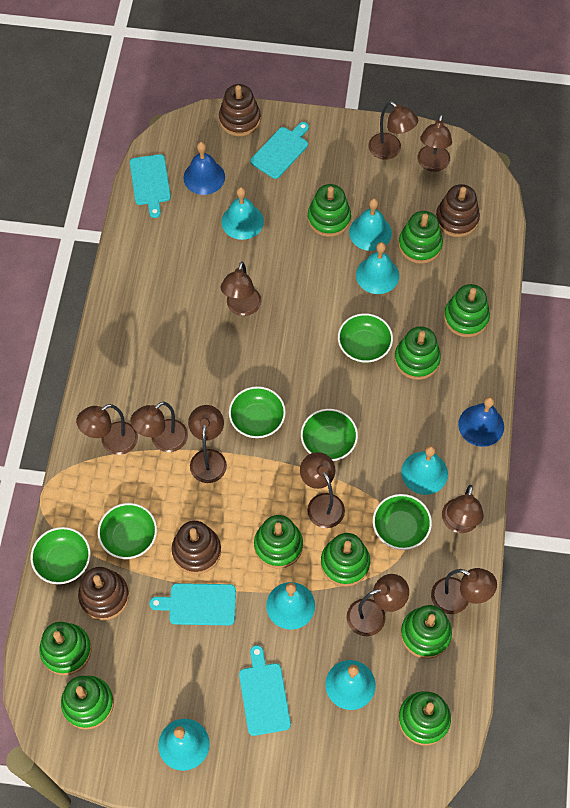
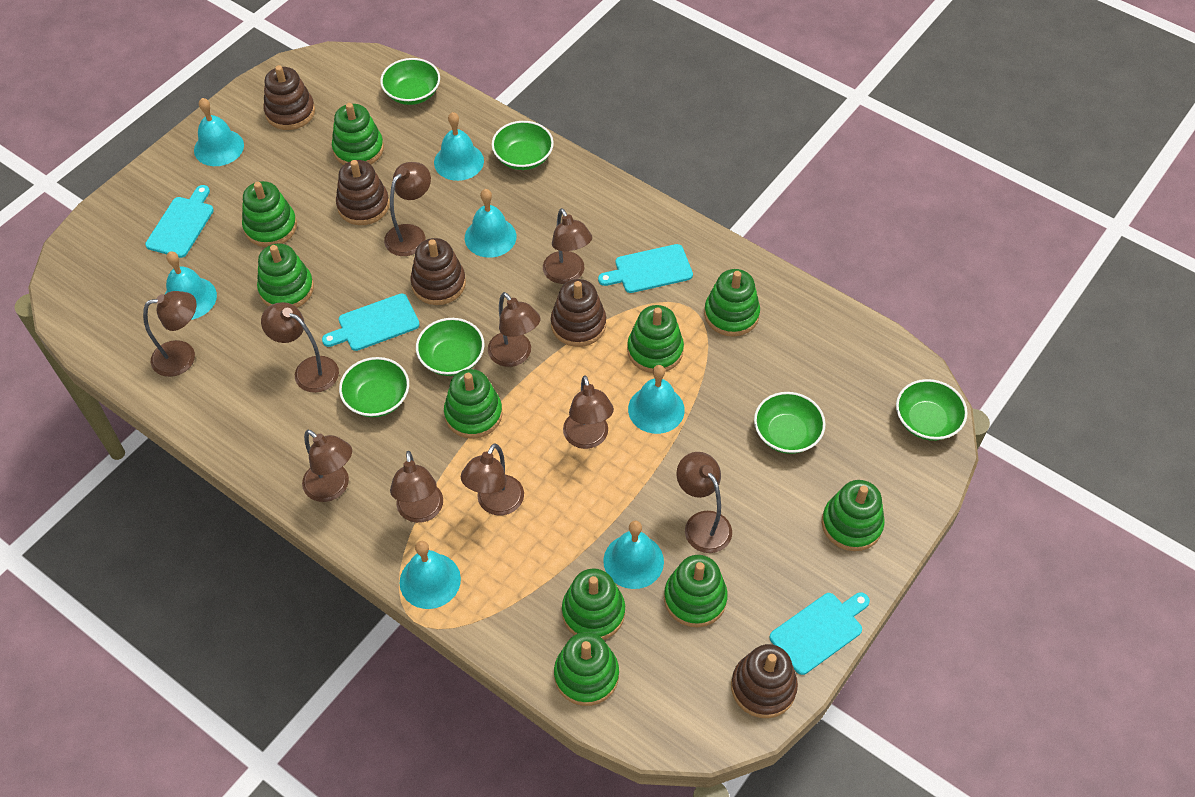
blue bell: 2 -> 0
brown stacking toy: 4 -> 5

